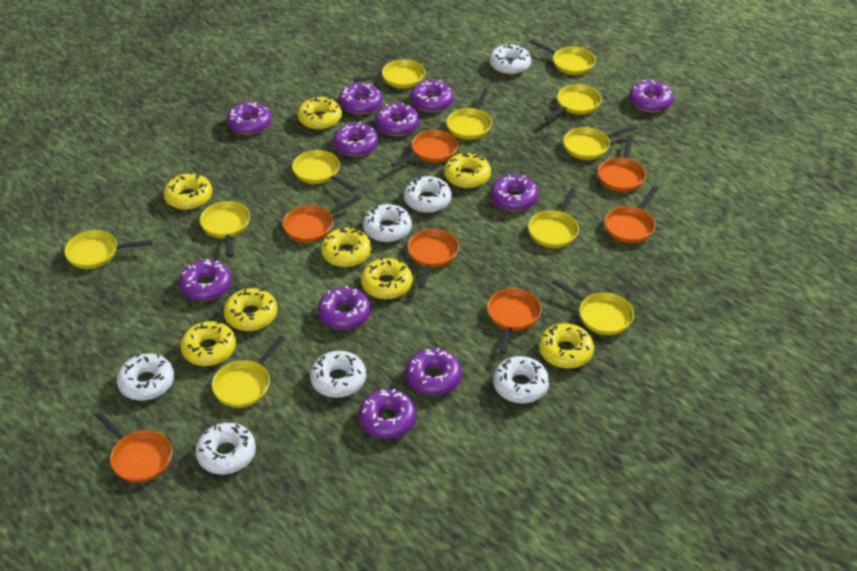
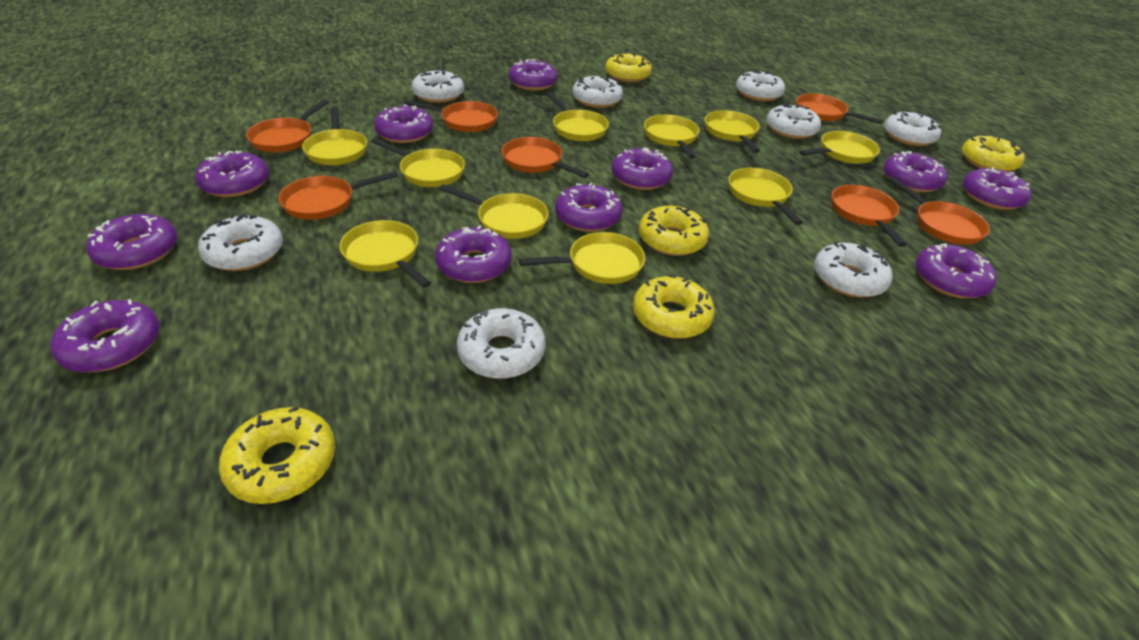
white donut: 7 -> 8
yellow donut: 8 -> 5
yellow pan: 11 -> 10

